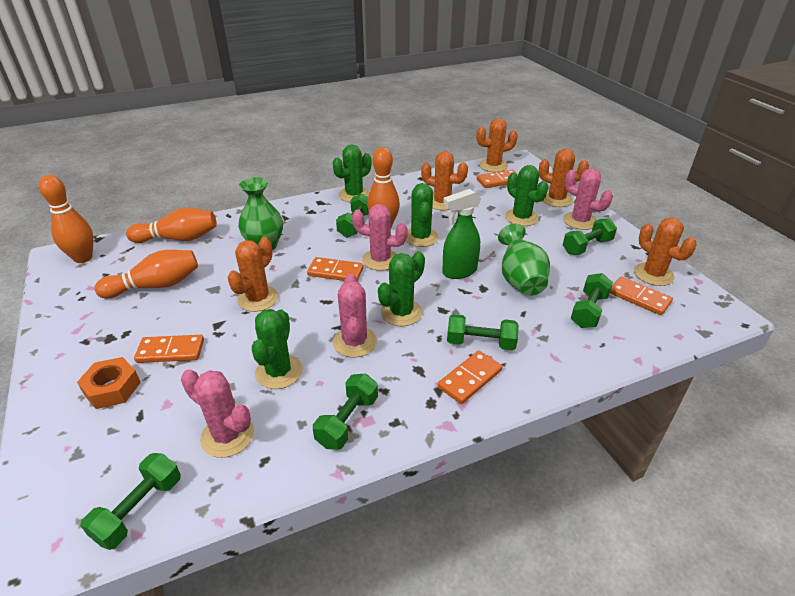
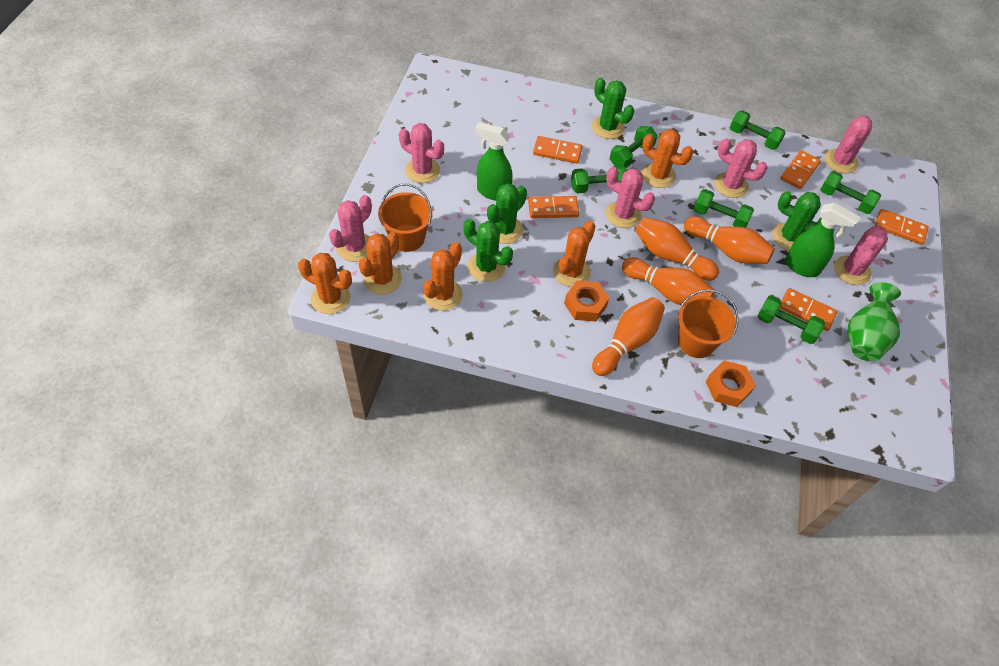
green cactus: 5 -> 4
green spray bottle: 1 -> 2
green vase: 2 -> 1
orange bucket: 0 -> 2
orange nut: 1 -> 2
pink cactus: 4 -> 6

